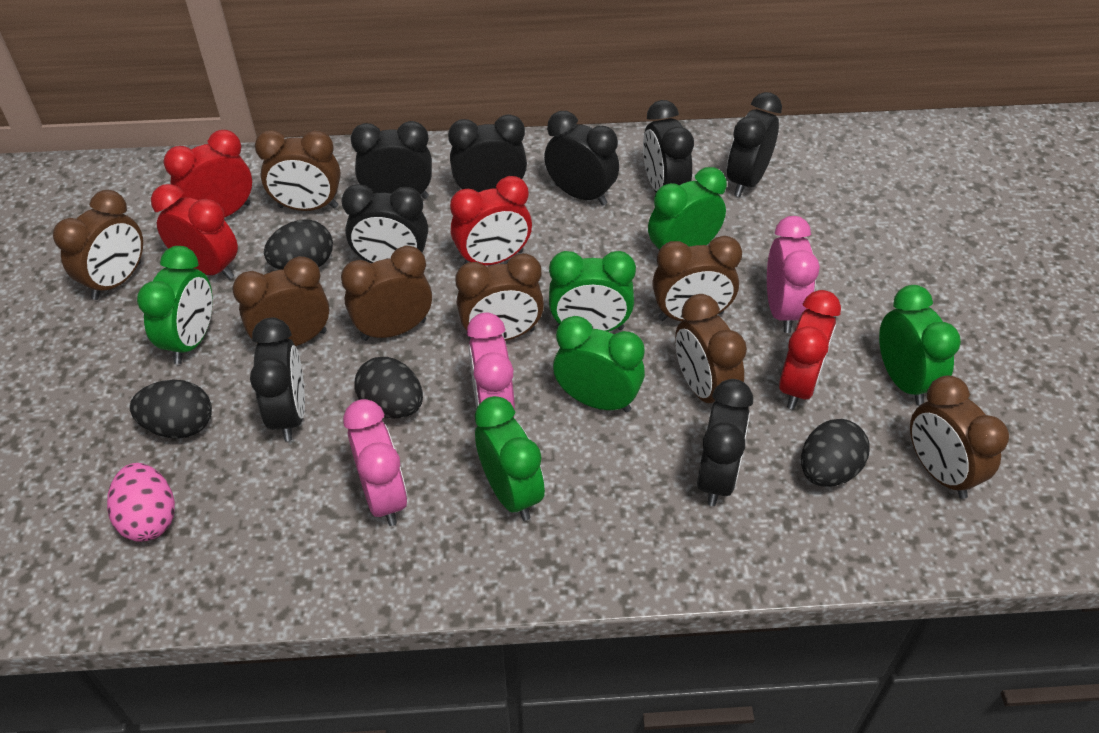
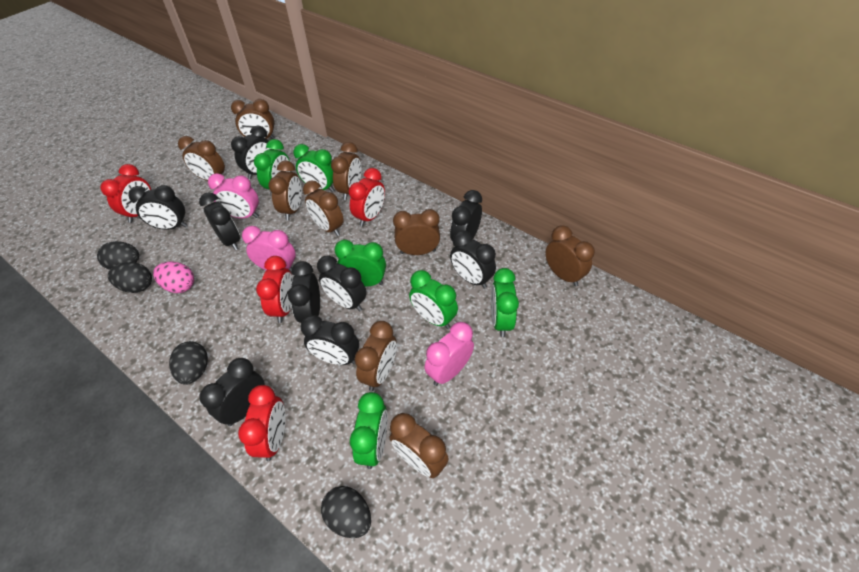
black clock: 8 -> 9
brown clock: 8 -> 9

